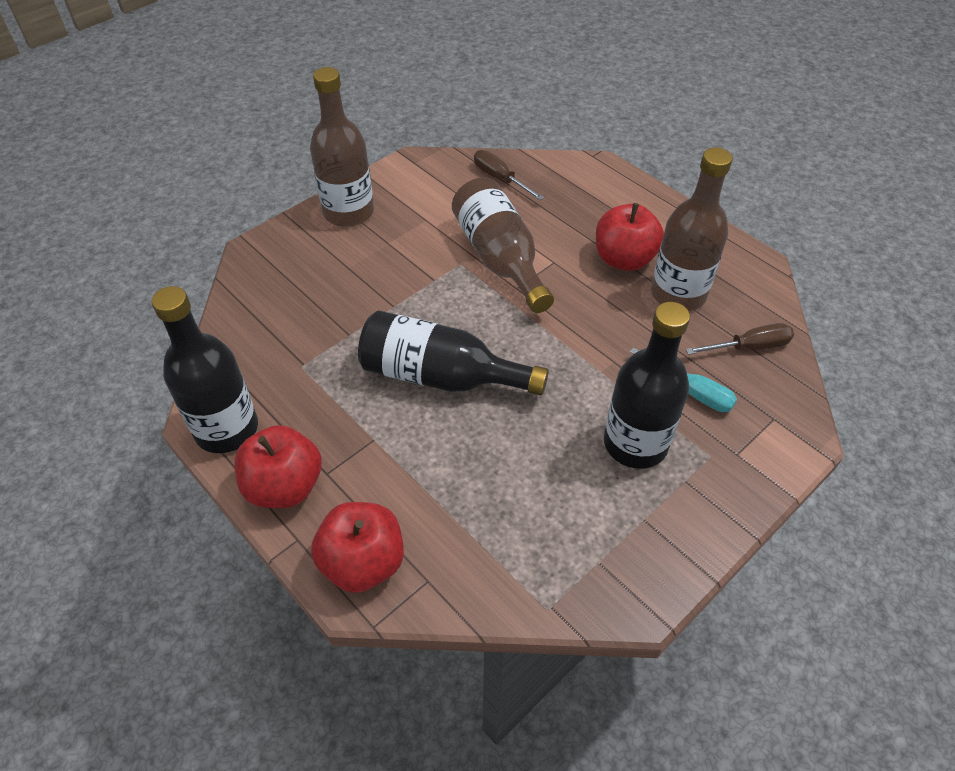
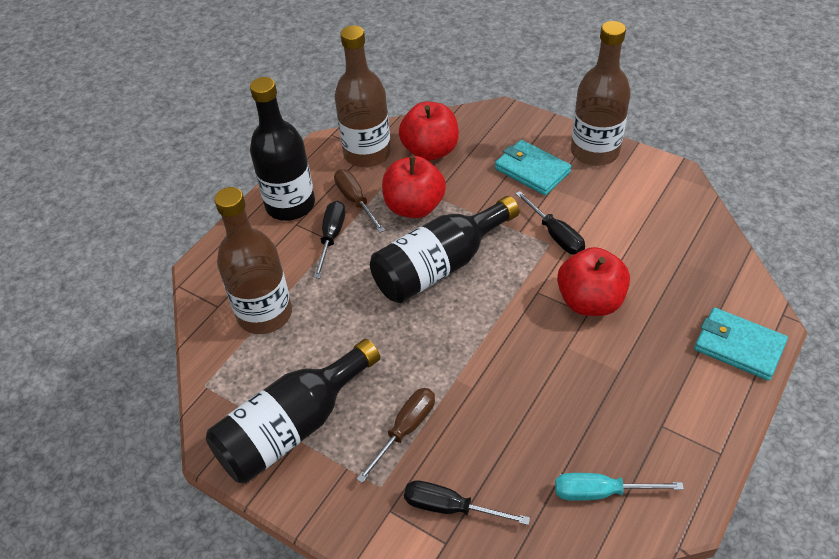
black screwdriver: 0 -> 3
turquoise wallet: 0 -> 2

